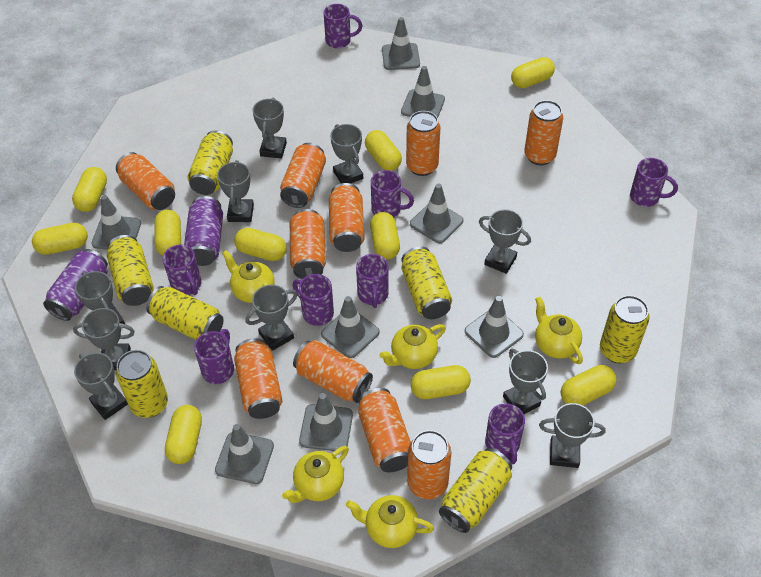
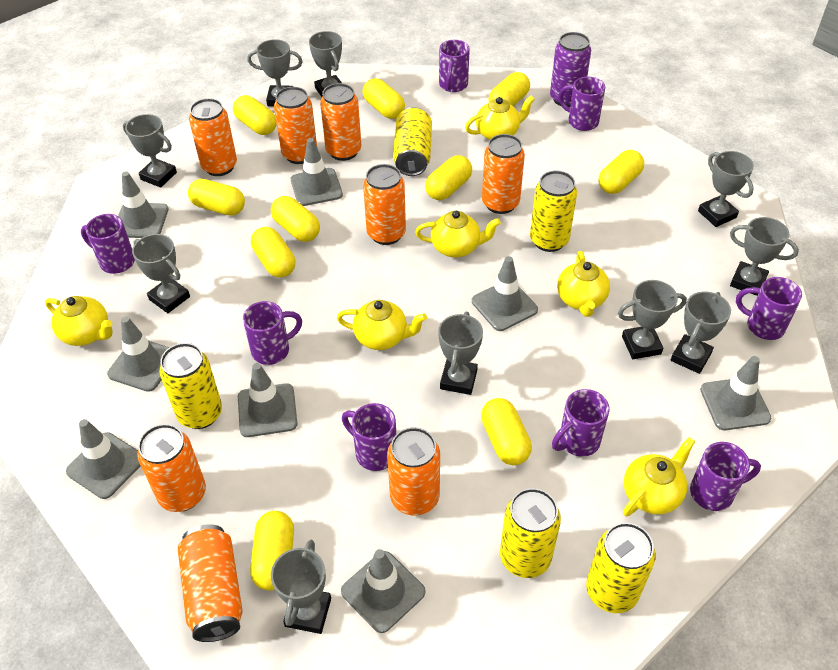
orange can: 10 -> 8
purple can: 2 -> 1
yellow can: 7 -> 5
yellow teapot: 5 -> 6

